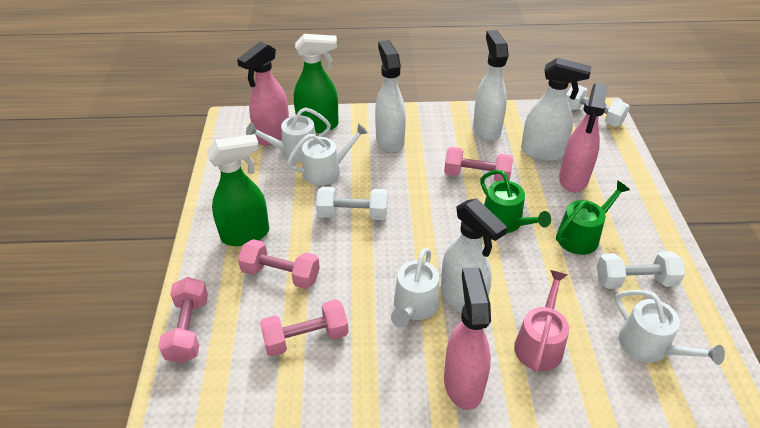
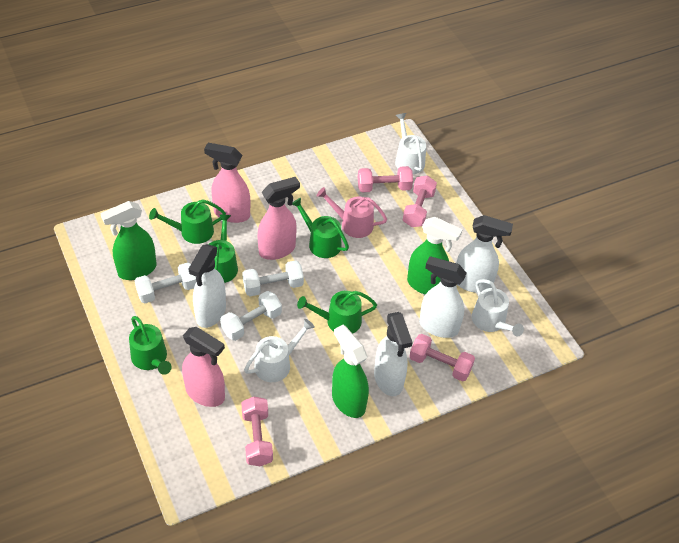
green spray bottle: 2 -> 3
green watering can: 2 -> 5
white watering can: 4 -> 3

